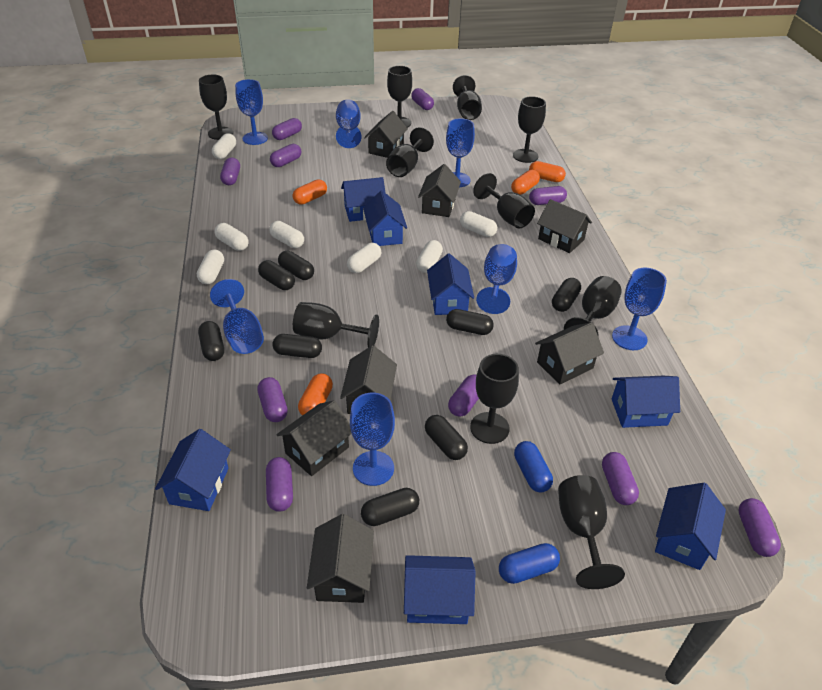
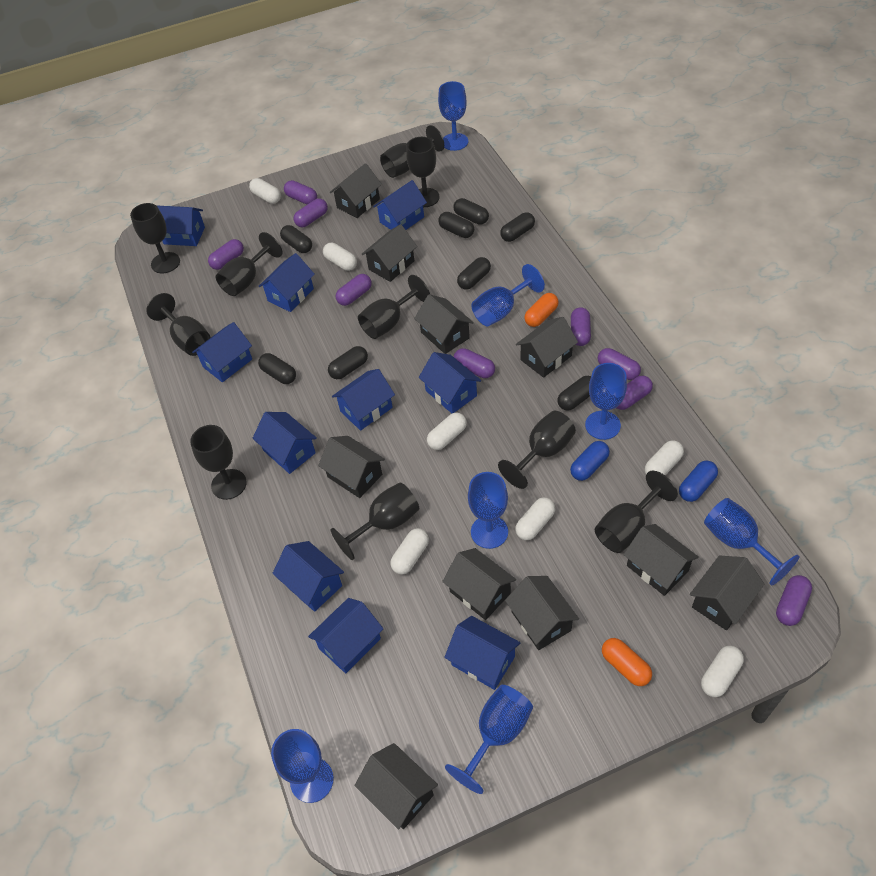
black house: 7 -> 10
blue house: 7 -> 10
orange capsule: 4 -> 2
purple capsule: 10 -> 9

